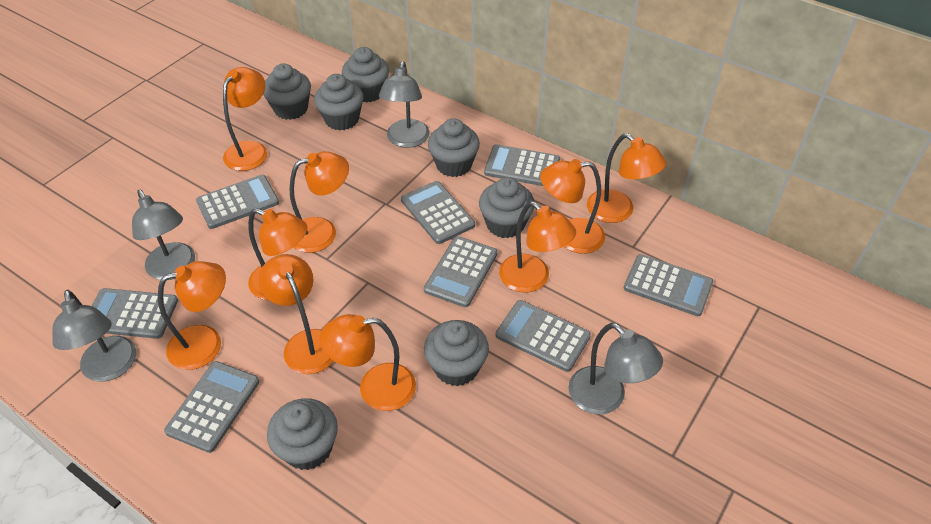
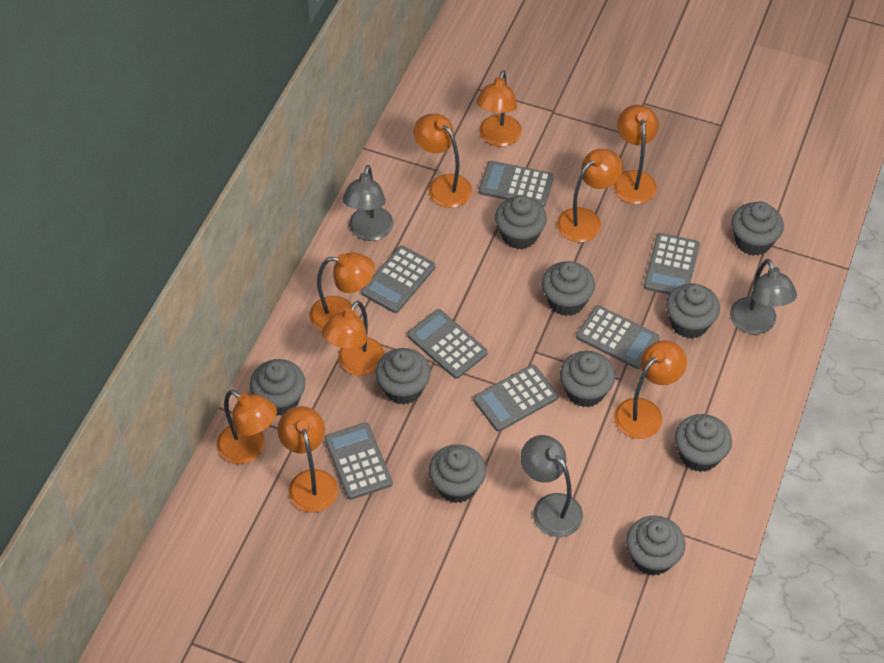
grey calculator: 8 -> 7
grey cupcake: 7 -> 10
grey lamp: 4 -> 3

